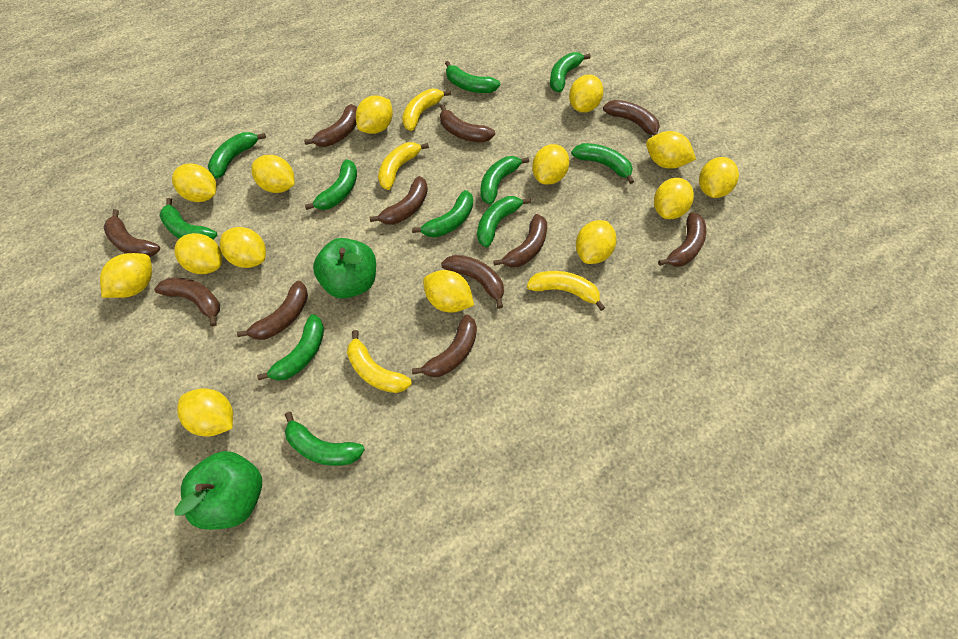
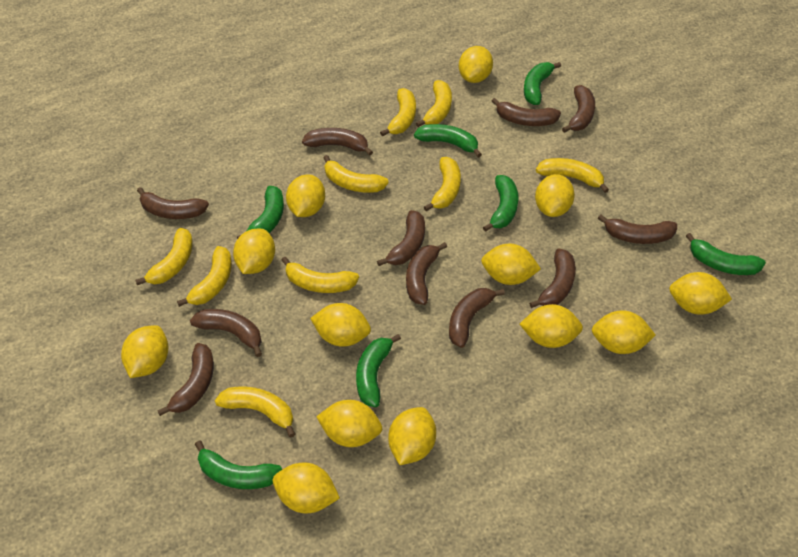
green apple: 2 -> 0
green banana: 11 -> 7
yellow banana: 4 -> 9
yellow lemon: 14 -> 13

